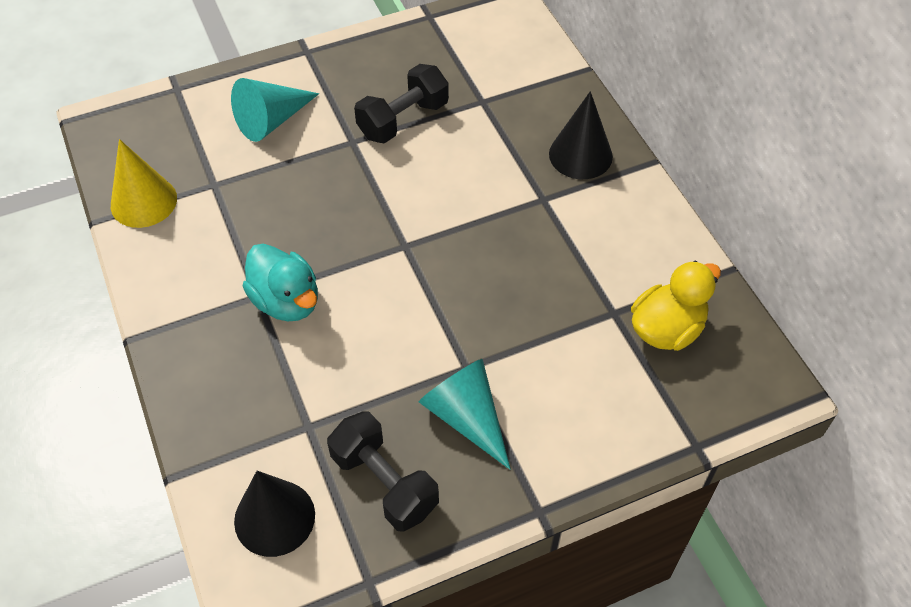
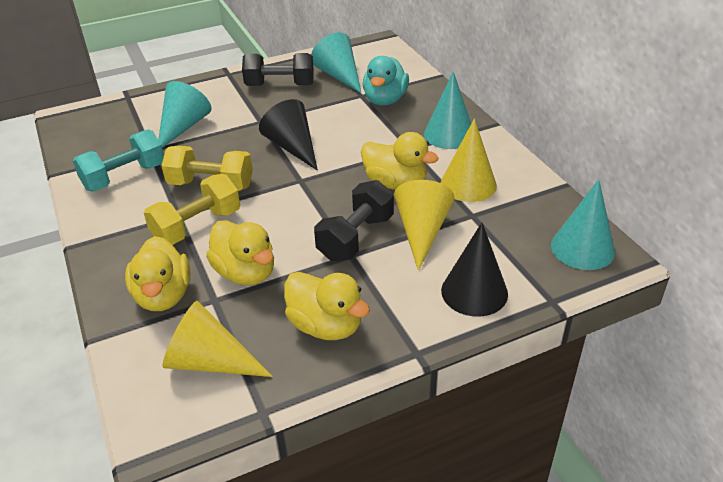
turquoise cone: 2 -> 4
turquoise dumbbell: 0 -> 1
yellow cone: 1 -> 3
yellow duck: 1 -> 4
yellow dumbbell: 0 -> 2

